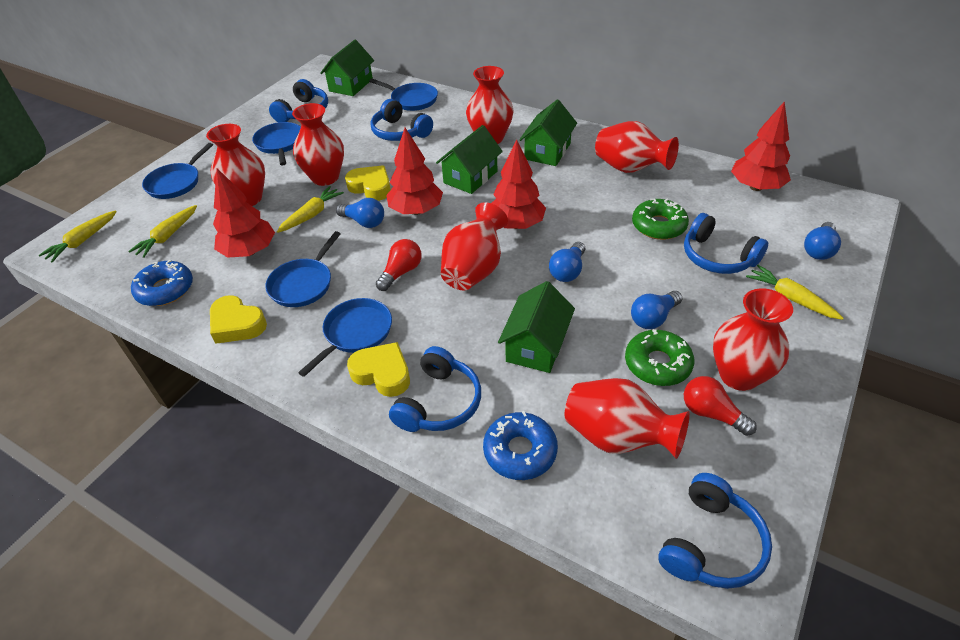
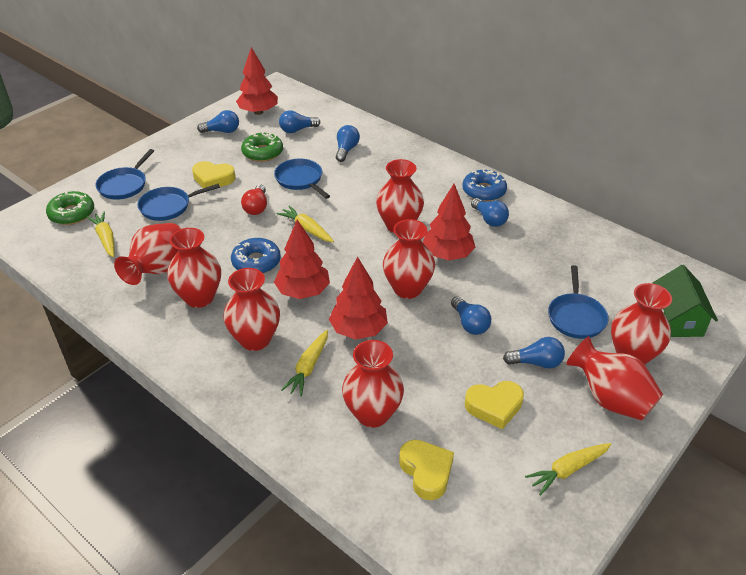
blue headphones: 5 -> 0
blue light bulb: 4 -> 6
blue pan: 5 -> 4
green house: 4 -> 1
red light bulb: 2 -> 1
red vase: 7 -> 8

